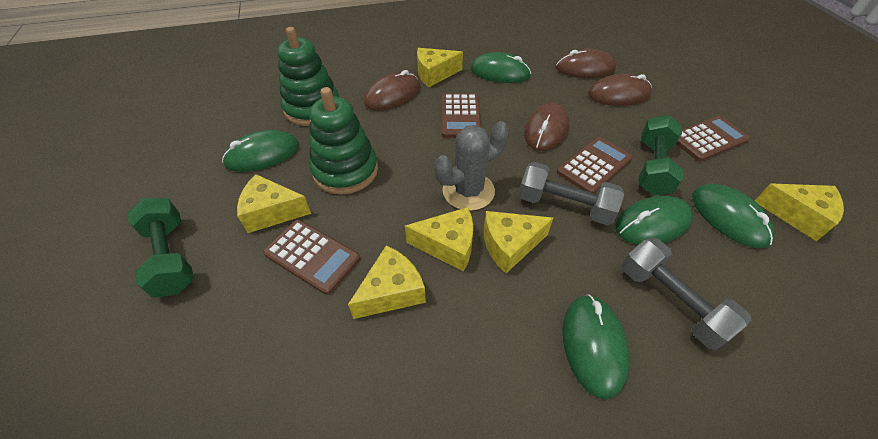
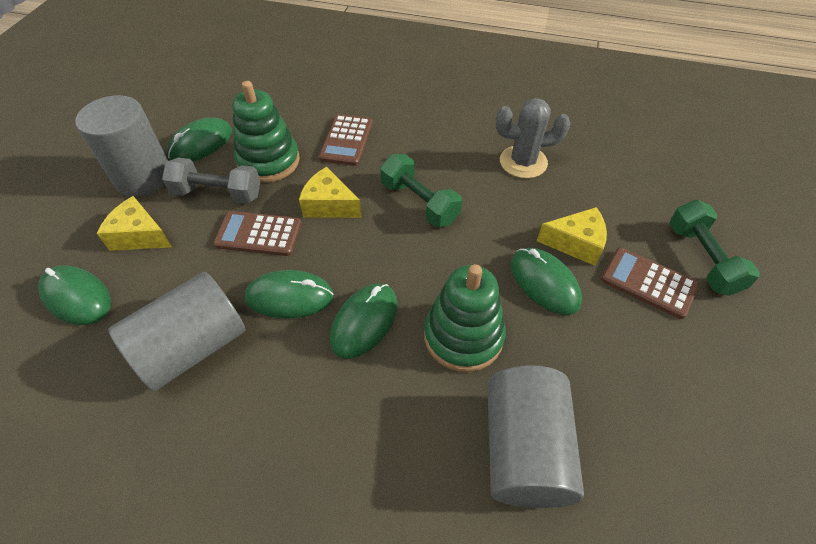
brown calculator: 4 -> 3
brown mouse: 4 -> 0
grey cylinder: 0 -> 3
grey dumbbell: 2 -> 1
yellow cheese: 6 -> 3

